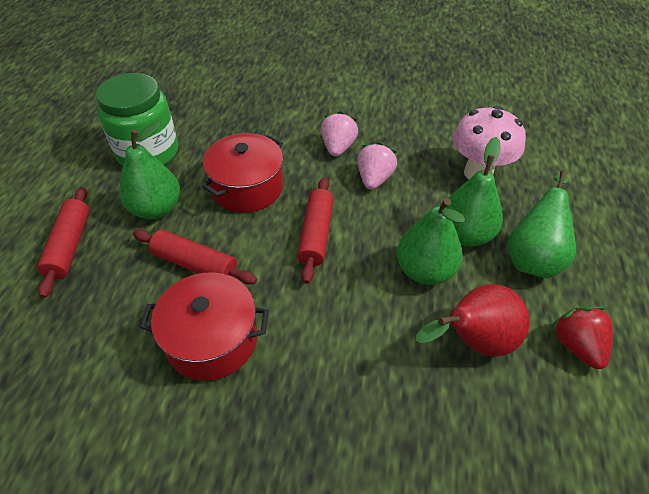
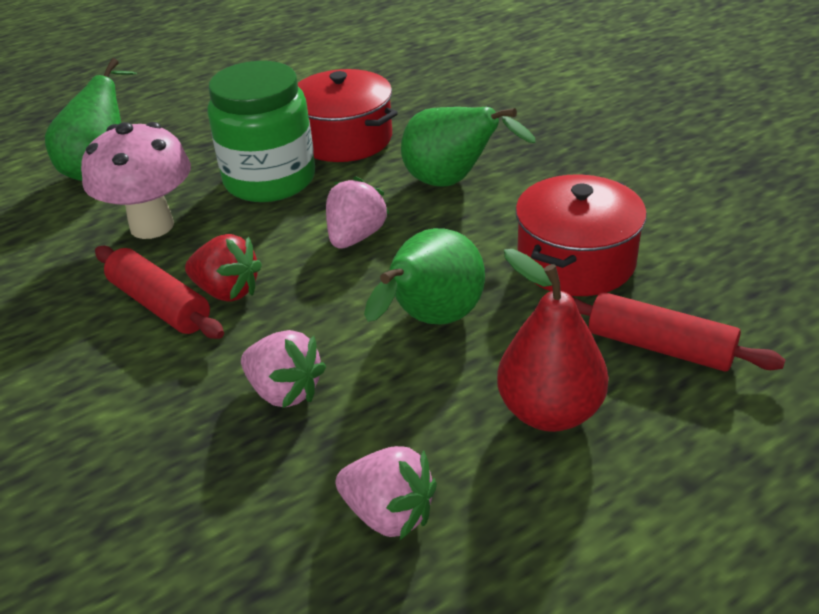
green pear: 4 -> 3
pink strawberry: 2 -> 3
red rolling pin: 3 -> 2

